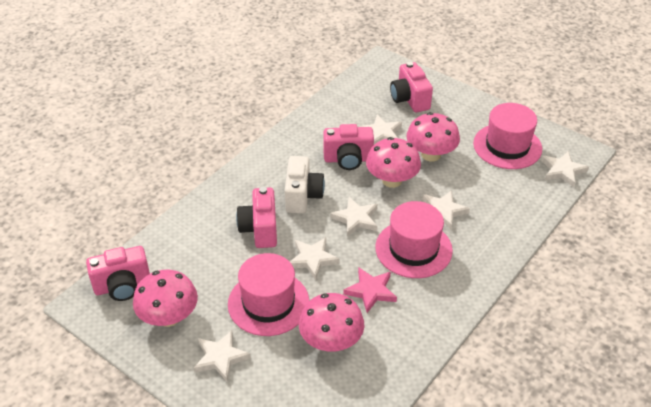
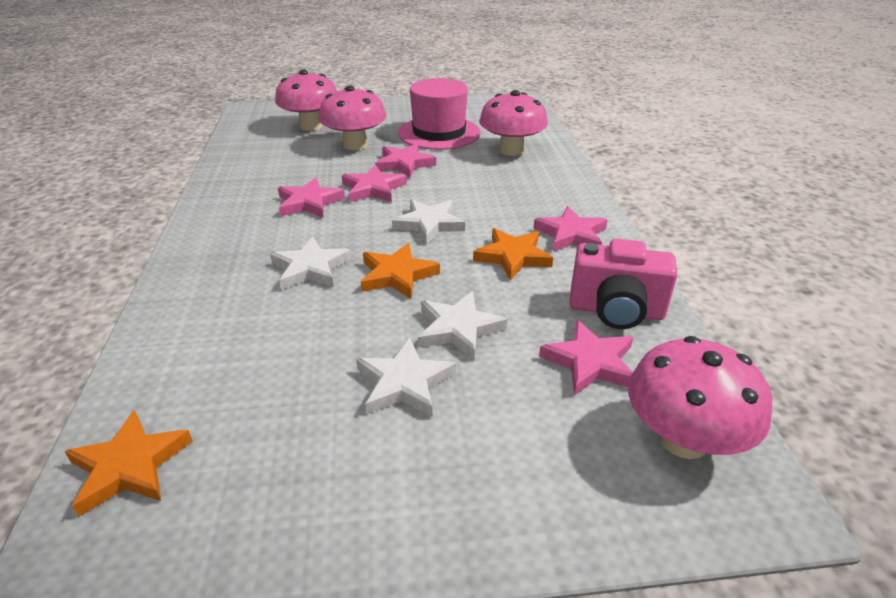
orange star: 0 -> 3
pink camera: 4 -> 1
pink hat: 3 -> 1
pink star: 1 -> 5
white camera: 1 -> 0
white star: 6 -> 4

